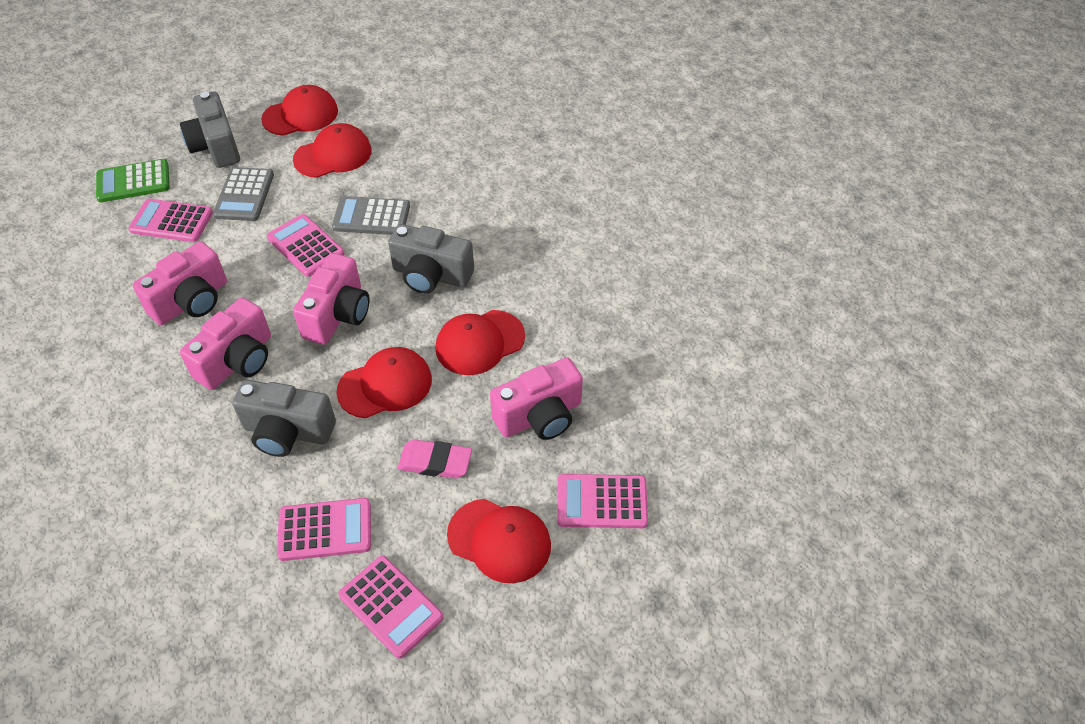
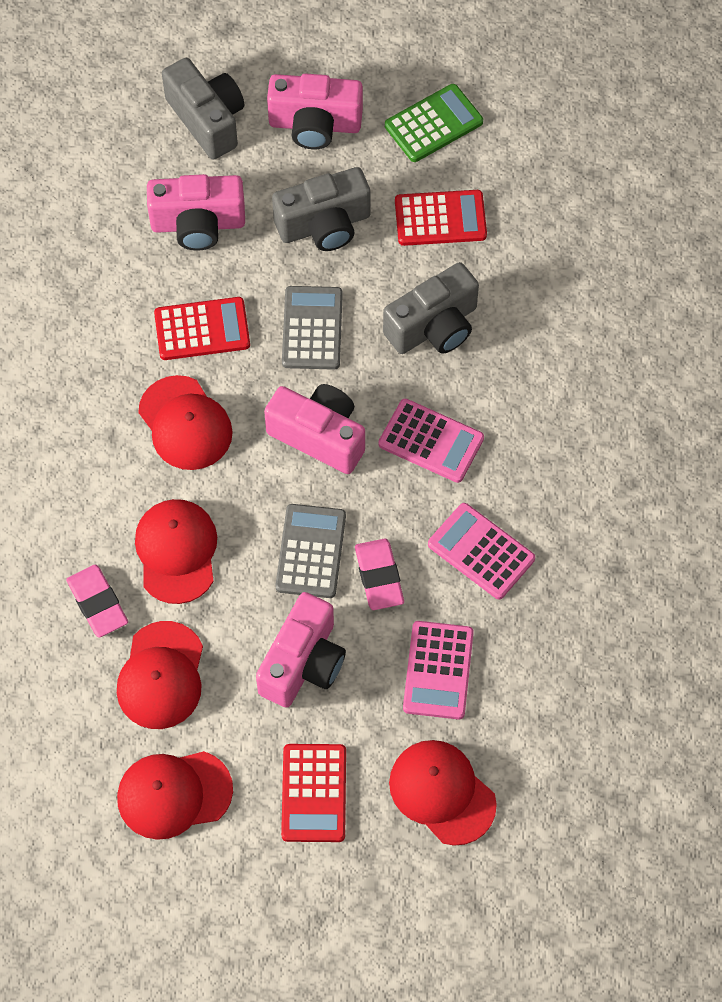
pink calculator: 5 -> 3
pink eraser: 1 -> 2
red calculator: 0 -> 3

